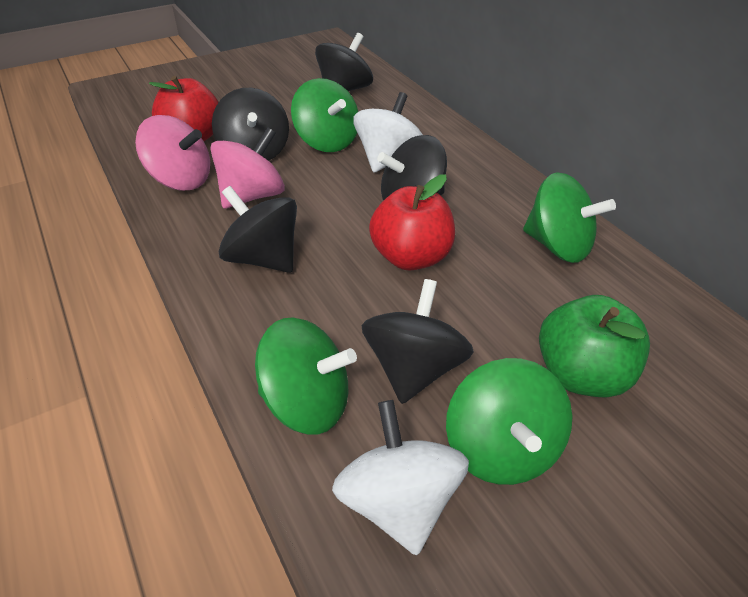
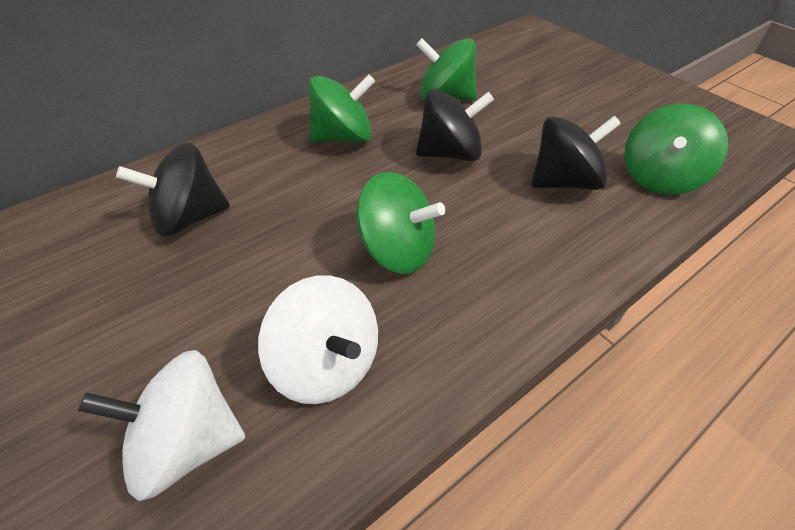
black spinning top: 5 -> 3
green apple: 1 -> 0
pink spinning top: 2 -> 0
red apple: 2 -> 0

